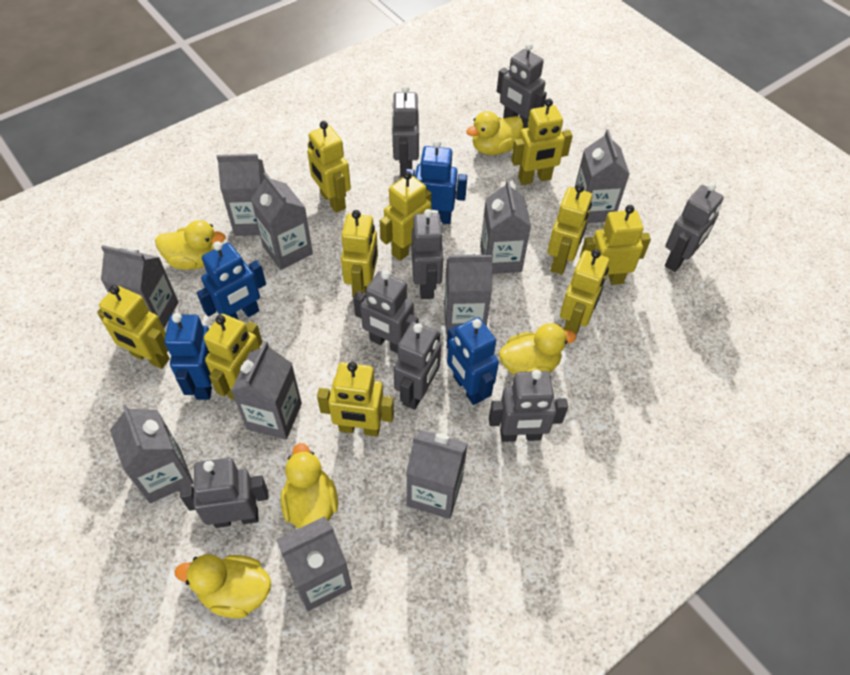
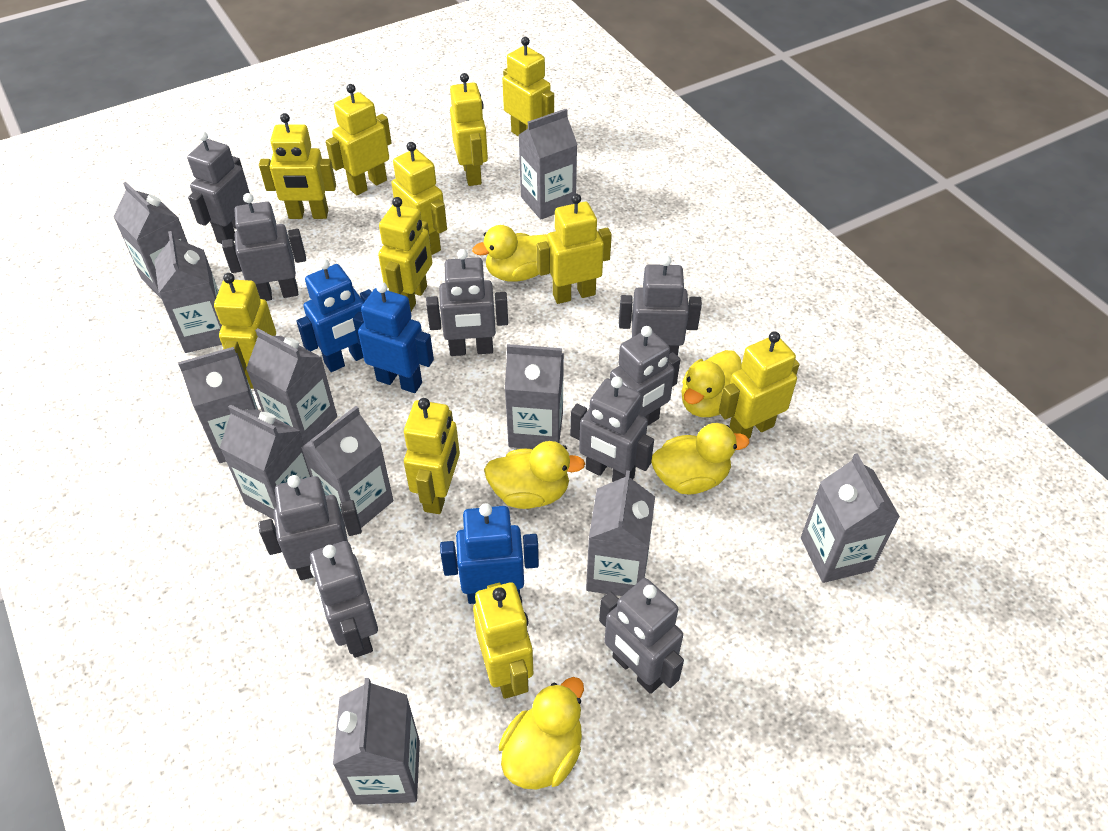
blue robot: 4 -> 3
grey carton: 10 -> 11
grey robot: 8 -> 9
yellow robot: 10 -> 11

